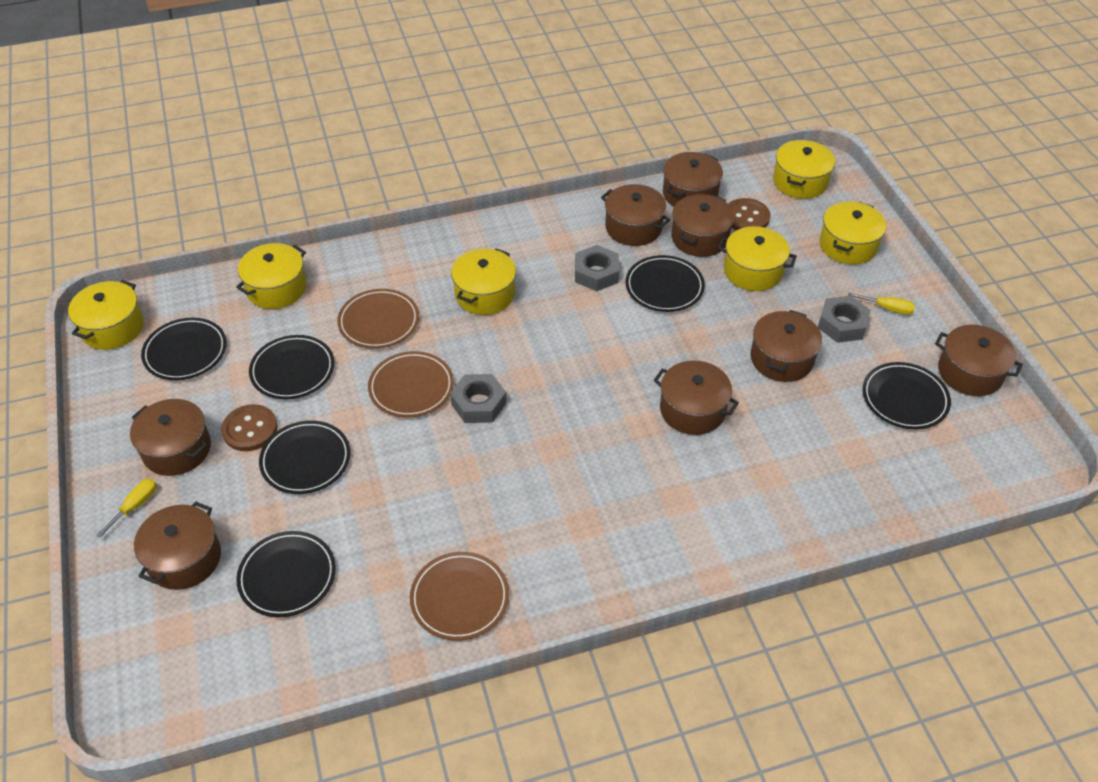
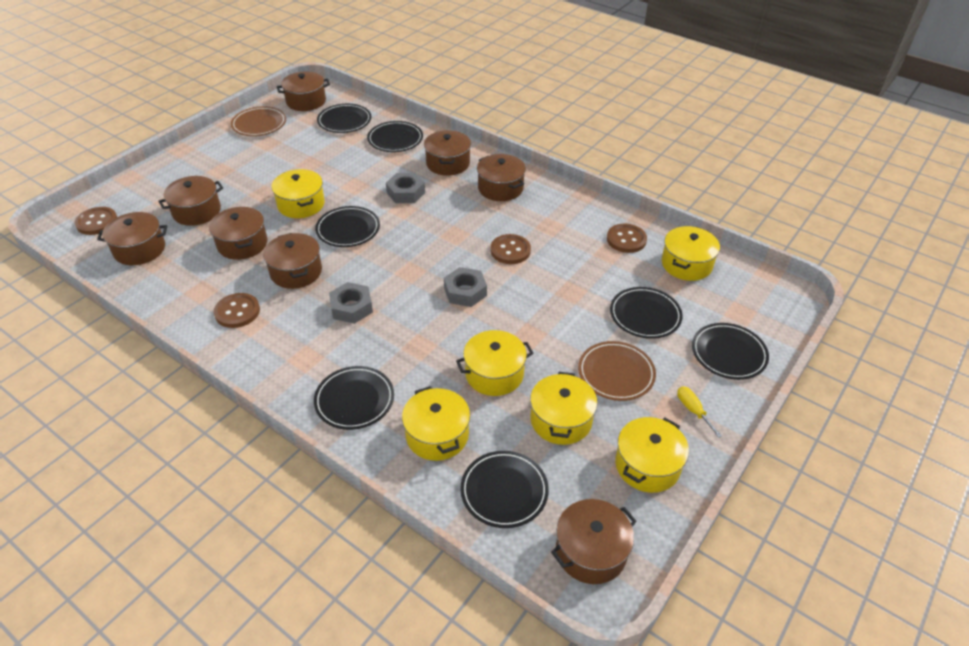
black plate: 6 -> 7
brown button: 2 -> 4
brown plate: 3 -> 2
yellow screwdriver: 2 -> 1

